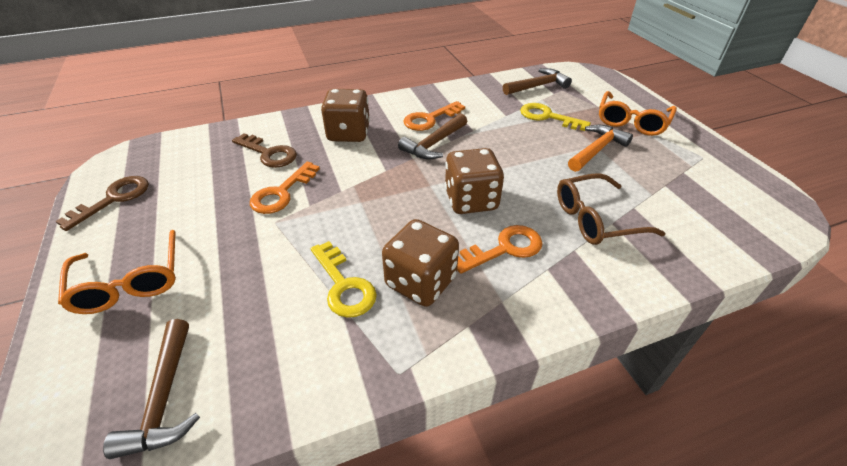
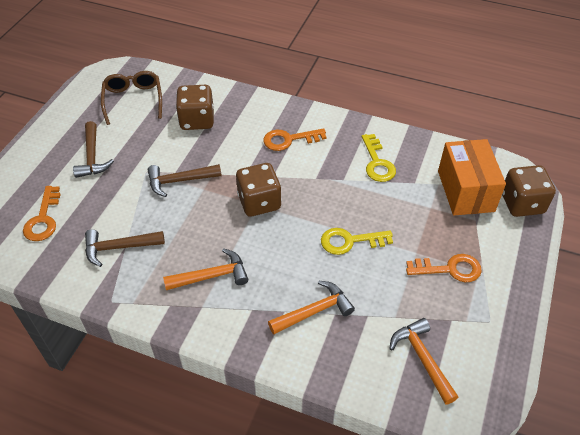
brown key: 2 -> 0
orange box: 0 -> 1
orange glasses: 2 -> 0
orange hammer: 1 -> 3

